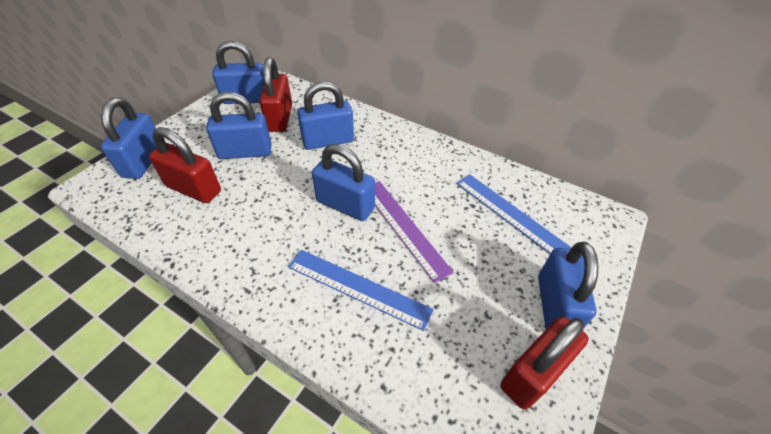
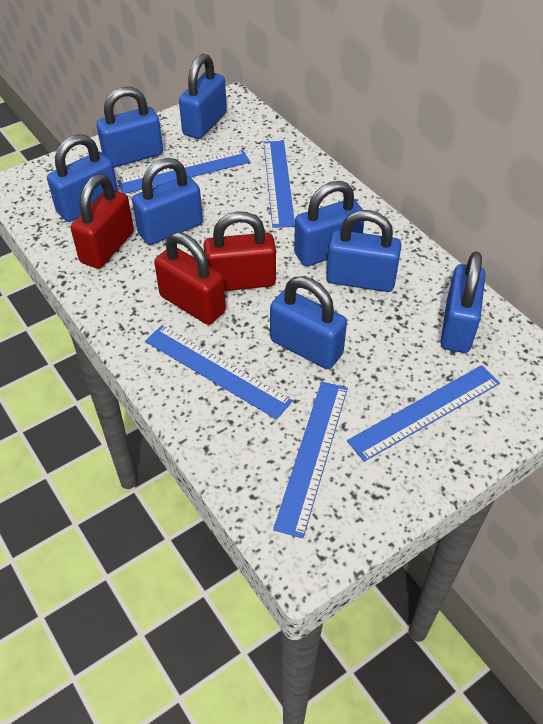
blue padlock: 6 -> 8
blue ruler: 2 -> 5
purple ruler: 1 -> 0

